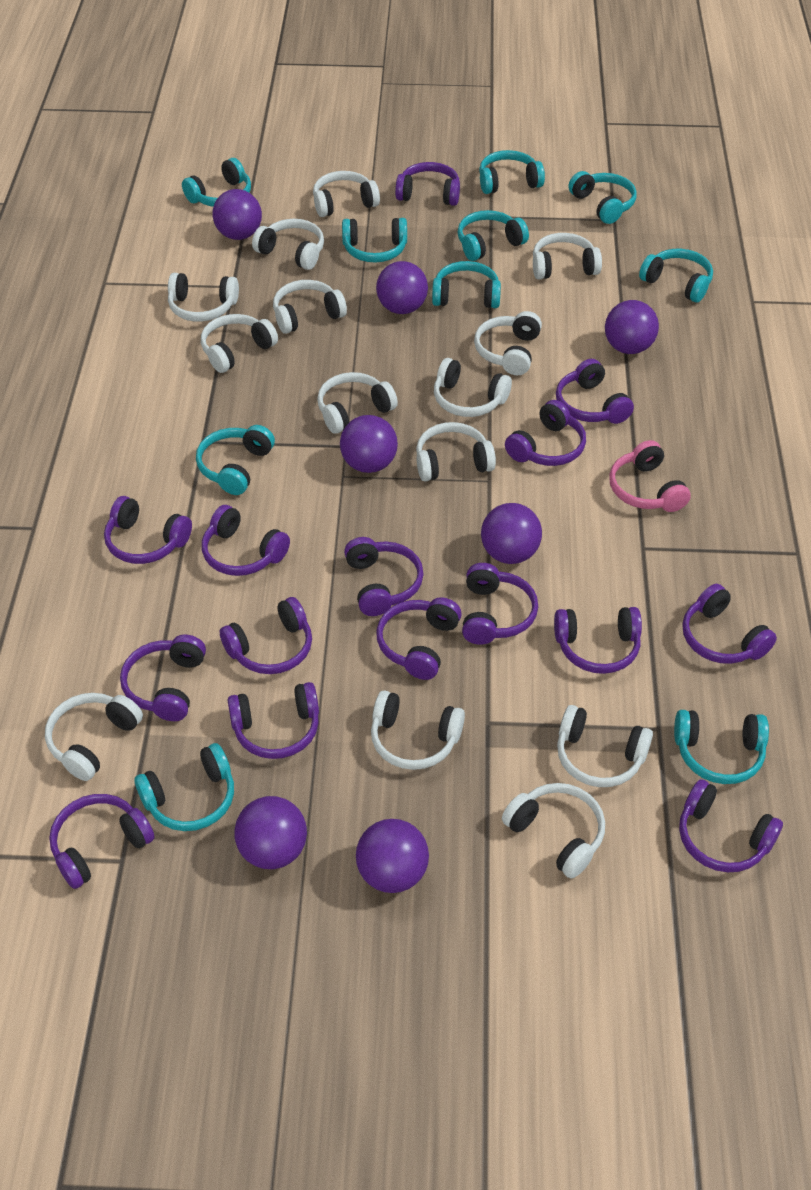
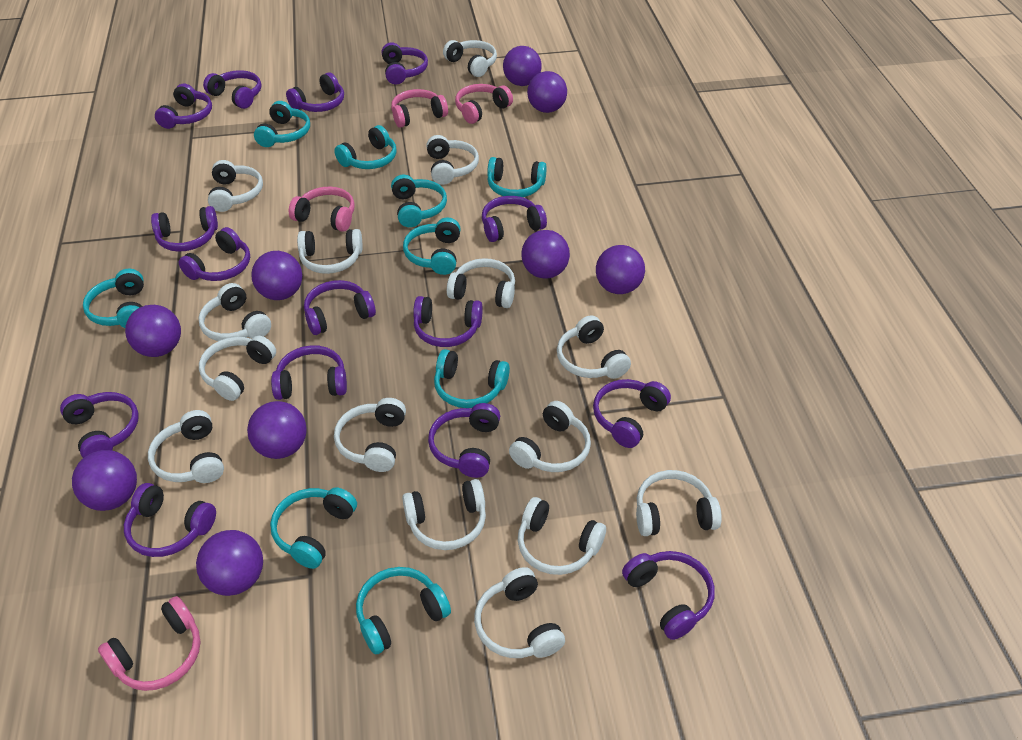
pink headphones: 1 -> 4
purple ball: 7 -> 9
turquoise headphones: 10 -> 9
white headphones: 14 -> 15

